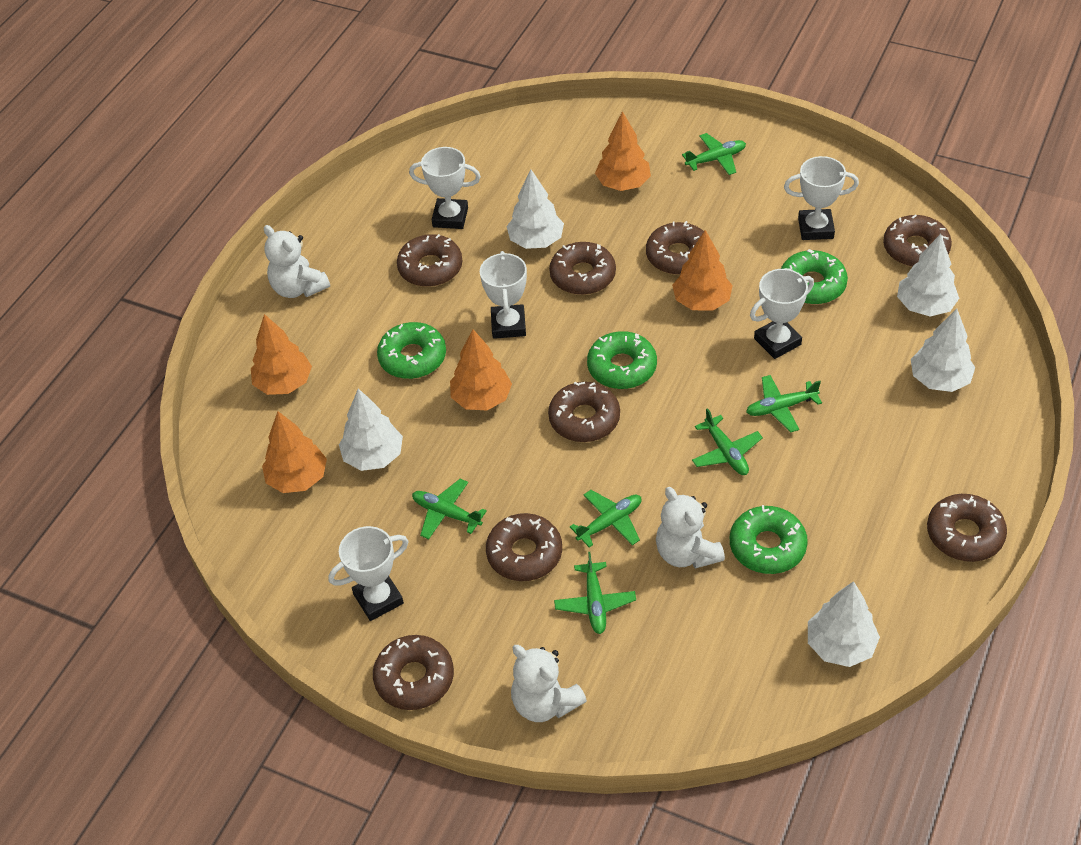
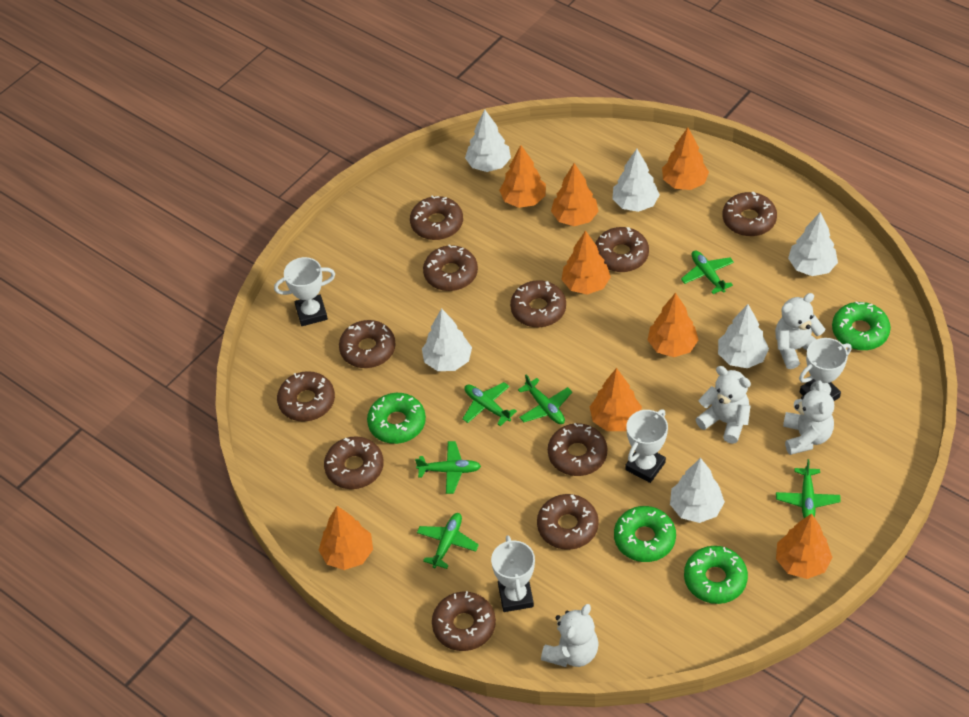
brown donut: 8 -> 11
orange tree: 5 -> 8
white teddy bear: 3 -> 4
white tree: 5 -> 6
white trophy: 5 -> 4

